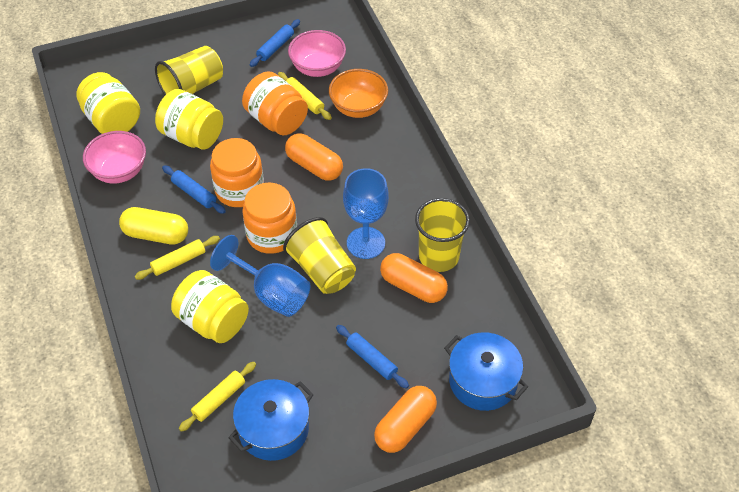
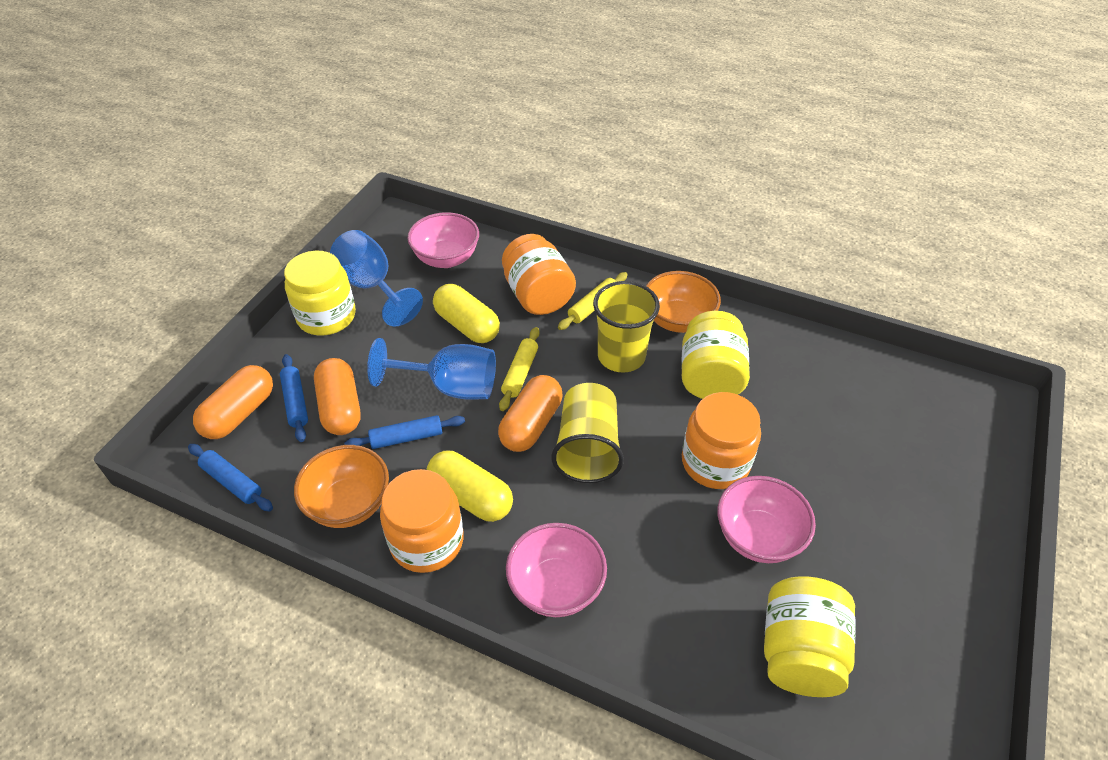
blue pot: 2 -> 0
orange bowl: 1 -> 2
pink bowl: 2 -> 3
yellow capsule: 1 -> 2
yellow cup: 3 -> 2
yellow rolling pin: 3 -> 2

